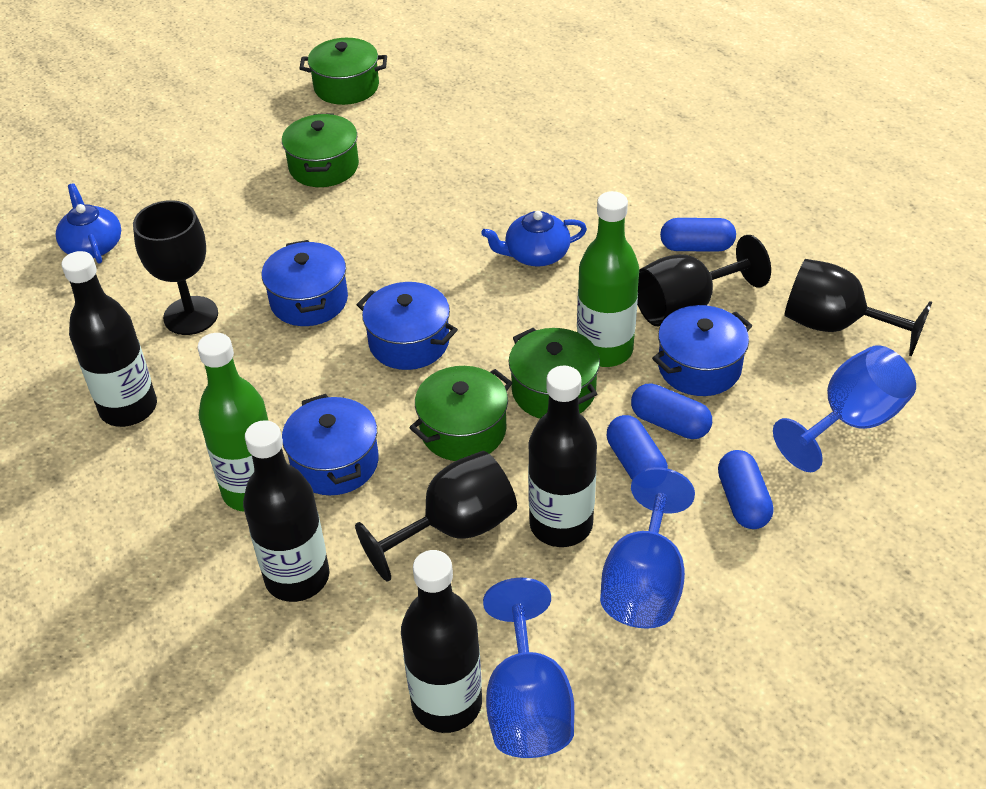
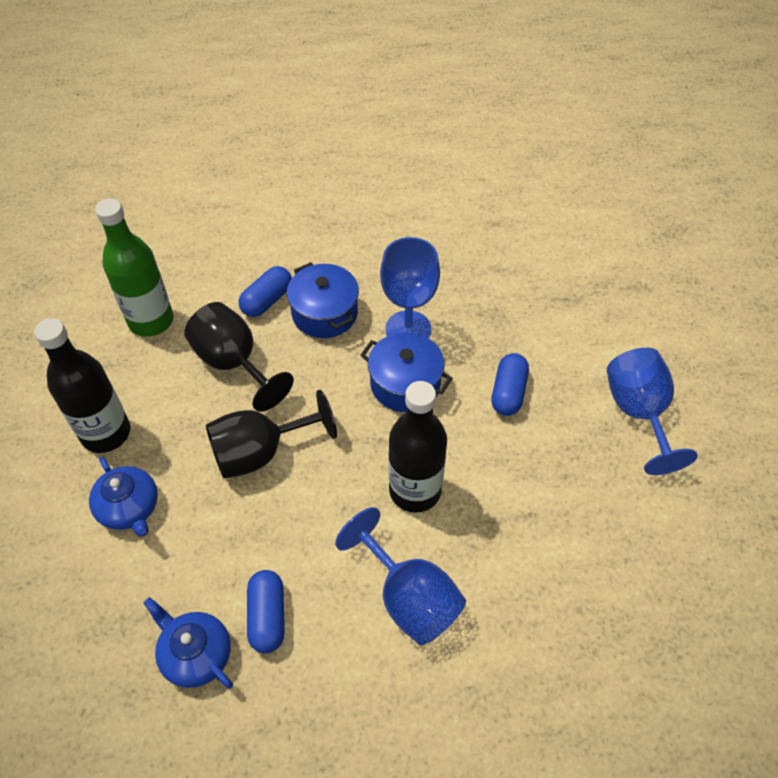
black bottle: 4 -> 2
black goblet: 4 -> 2
blue capsule: 4 -> 3
blue pot: 4 -> 2
green bottle: 2 -> 1
green pot: 4 -> 0

